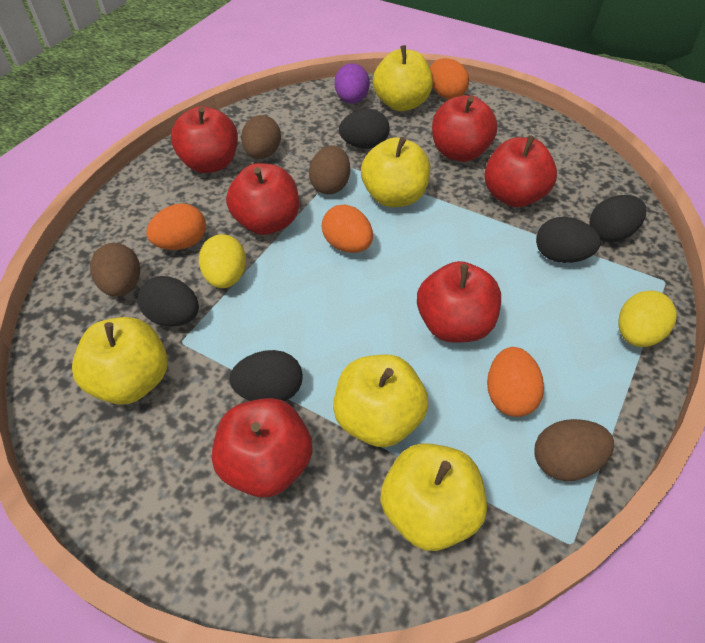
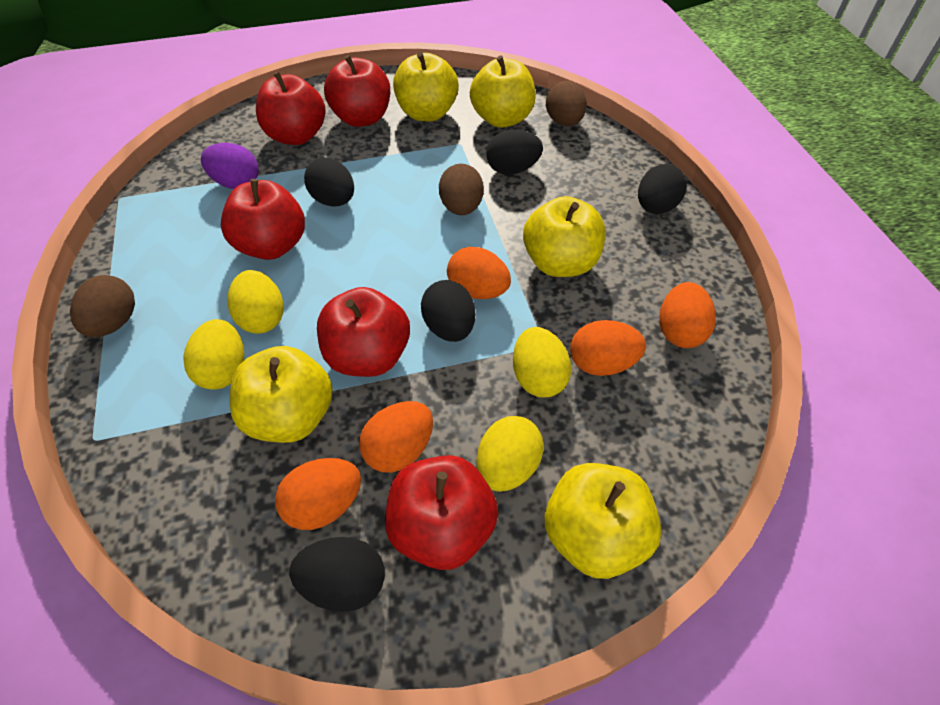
brown egg: 4 -> 3
orange egg: 4 -> 5
red apple: 6 -> 5
yellow egg: 2 -> 4

